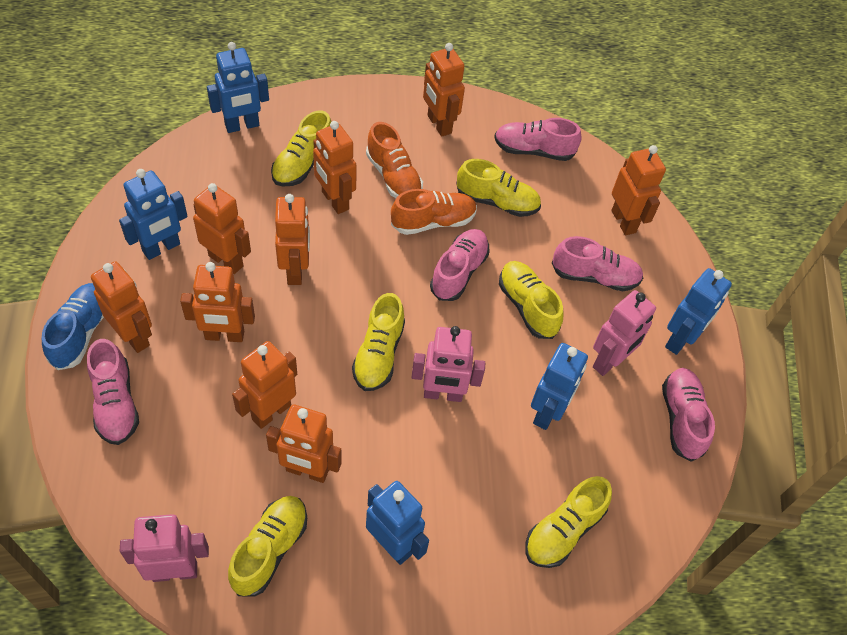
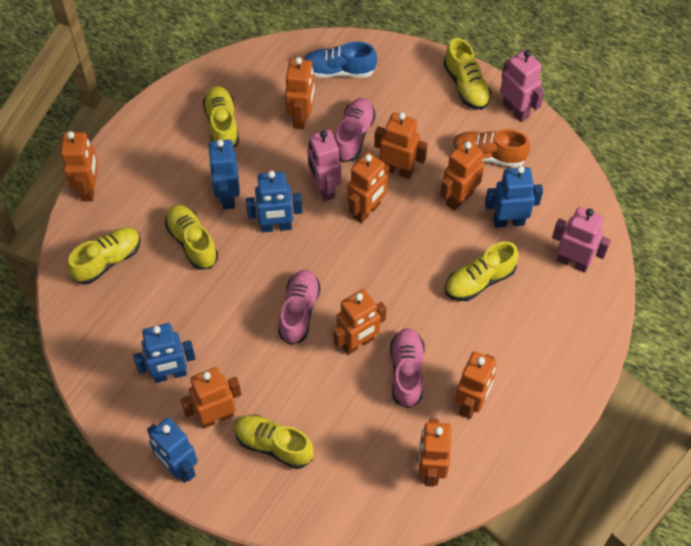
orange shoe: 2 -> 1
pink shoe: 5 -> 3

